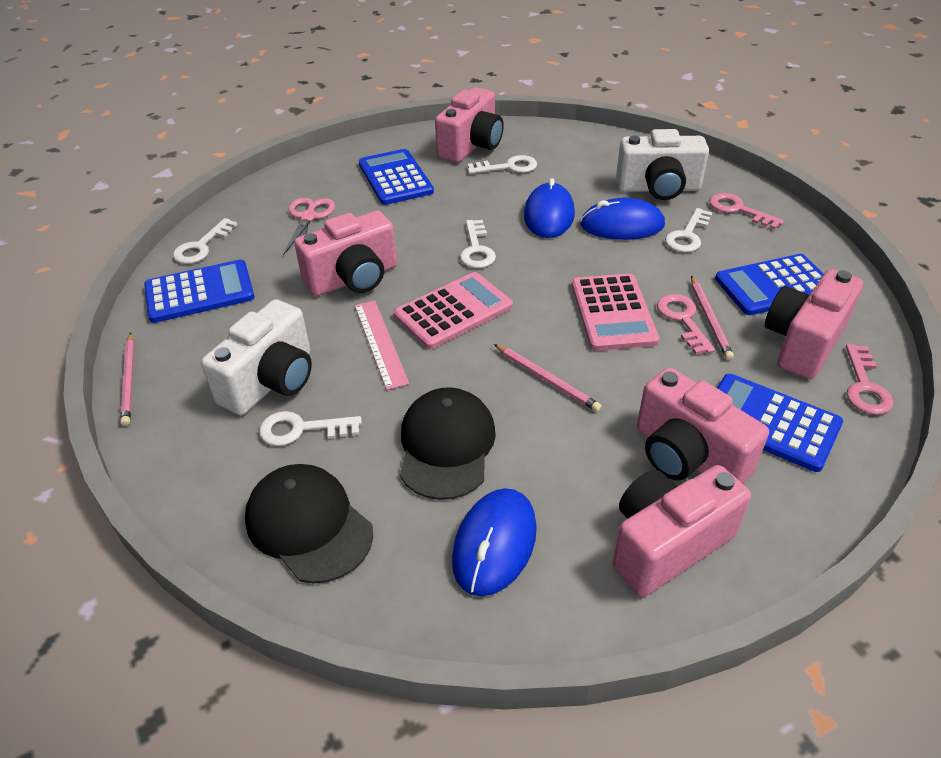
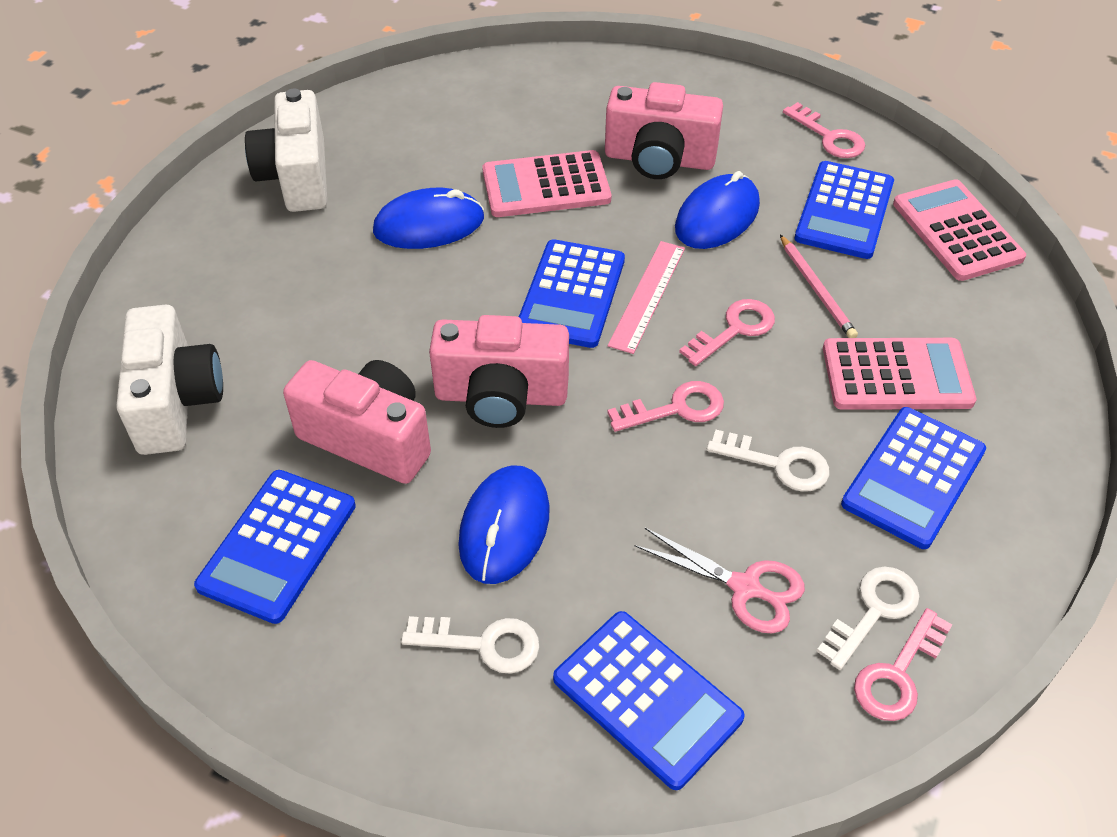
black cap: 2 -> 0
blue calculator: 4 -> 5
pink calculator: 2 -> 3
pink camera: 5 -> 3
pink key: 3 -> 4
pink pencil: 3 -> 1
white key: 5 -> 3

